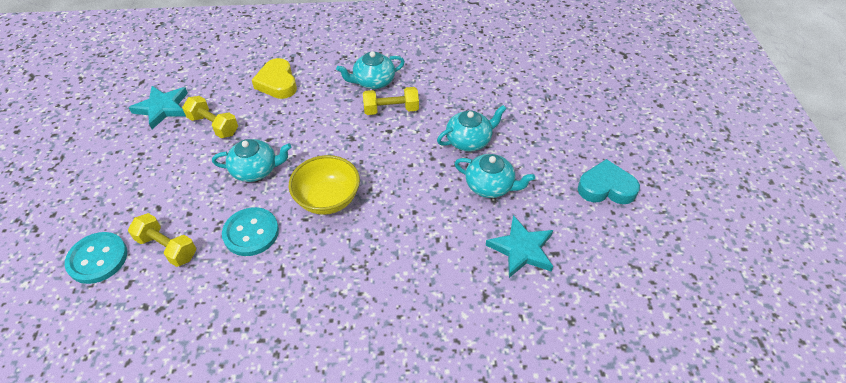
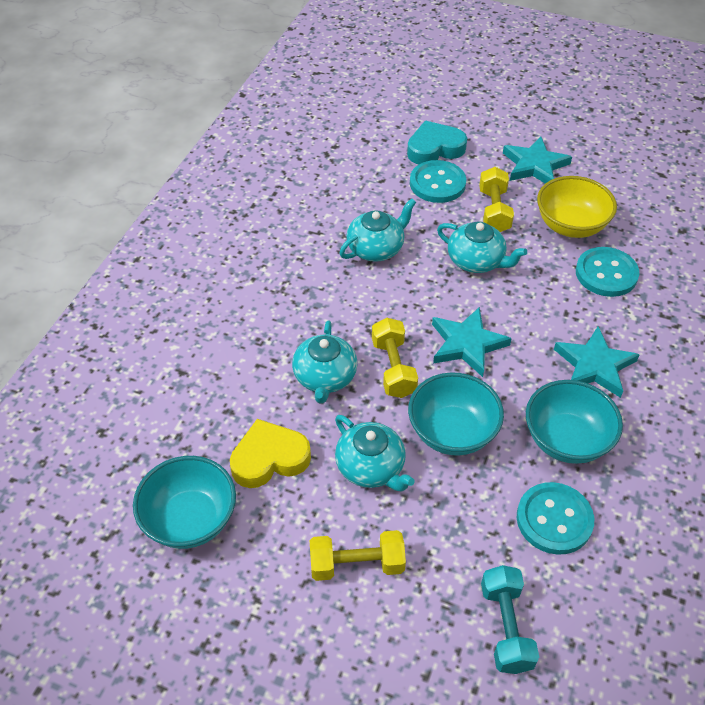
turquoise bowl: 0 -> 3
turquoise button: 2 -> 3
turquoise dumbbell: 0 -> 1
turquoise star: 2 -> 3

